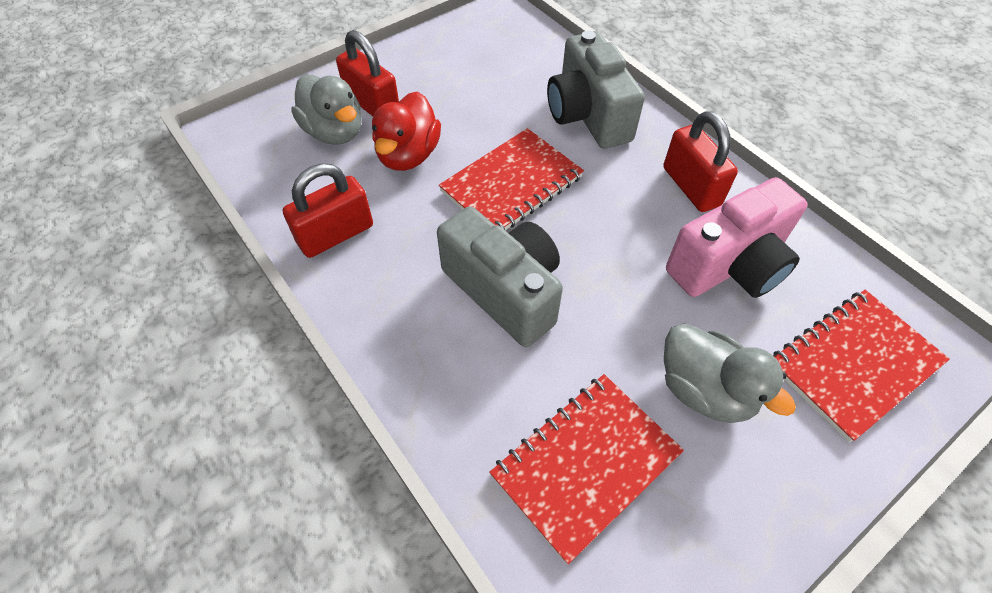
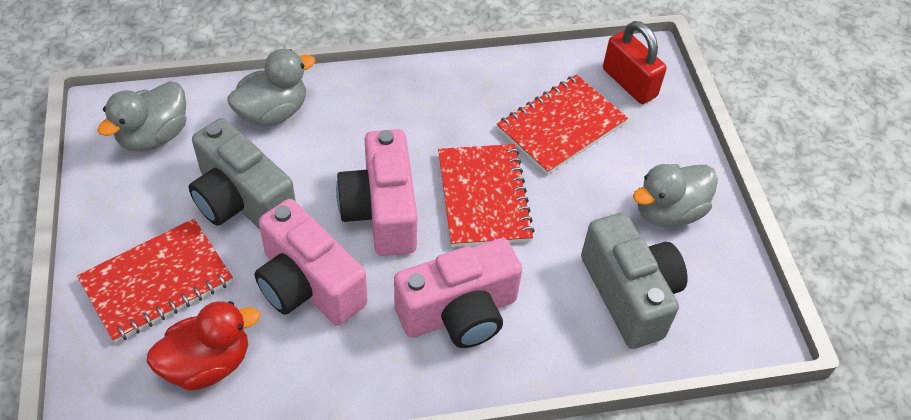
grey duck: 2 -> 3
pink camera: 1 -> 3
red padlock: 3 -> 1

